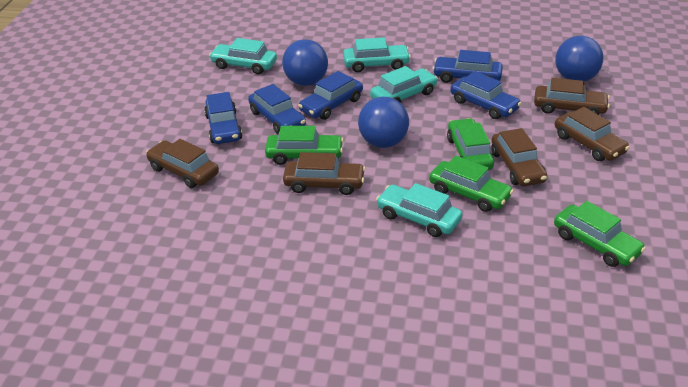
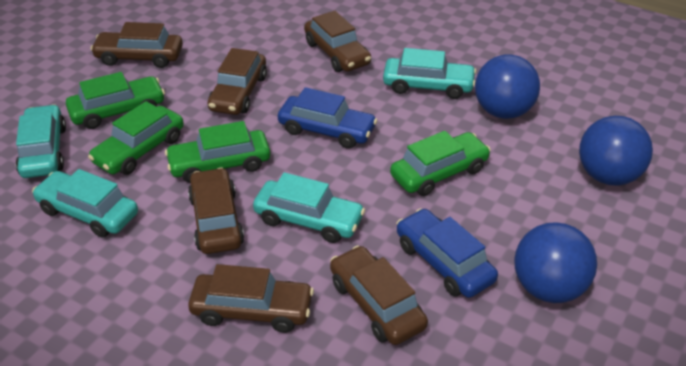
blue car: 5 -> 2
brown car: 5 -> 6

